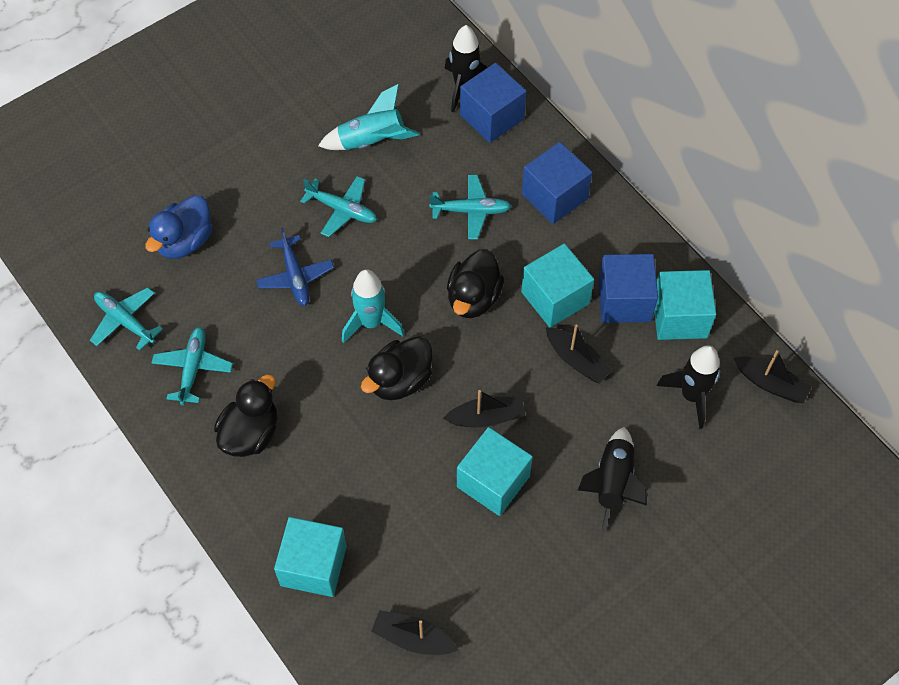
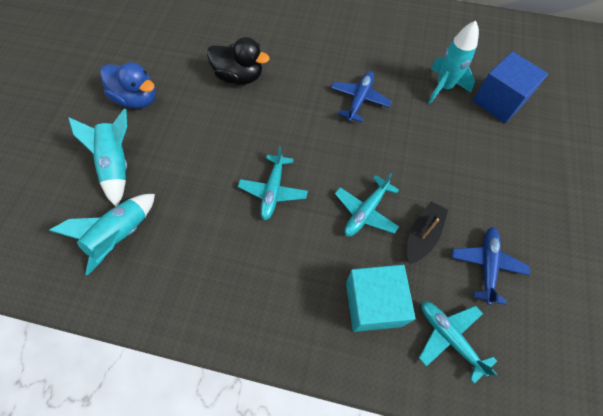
black boat: 4 -> 1
black duck: 3 -> 1
black rocket: 3 -> 0
blue cube: 3 -> 1
blue plane: 1 -> 2
turquoise cube: 4 -> 1
turquoise plane: 4 -> 3
turquoise rocket: 2 -> 3

